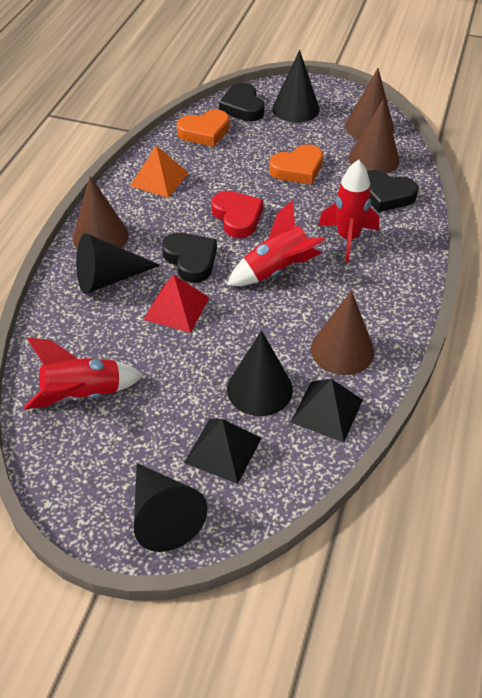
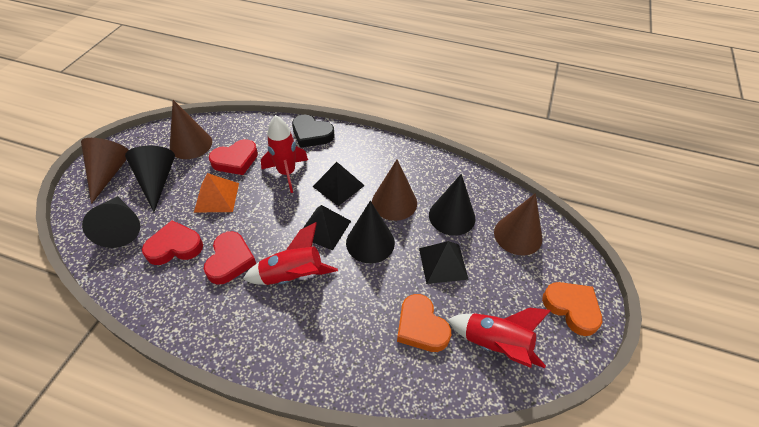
black heart: 3 -> 1
black pyramid: 2 -> 3
red heart: 1 -> 3
red pyramid: 1 -> 0

